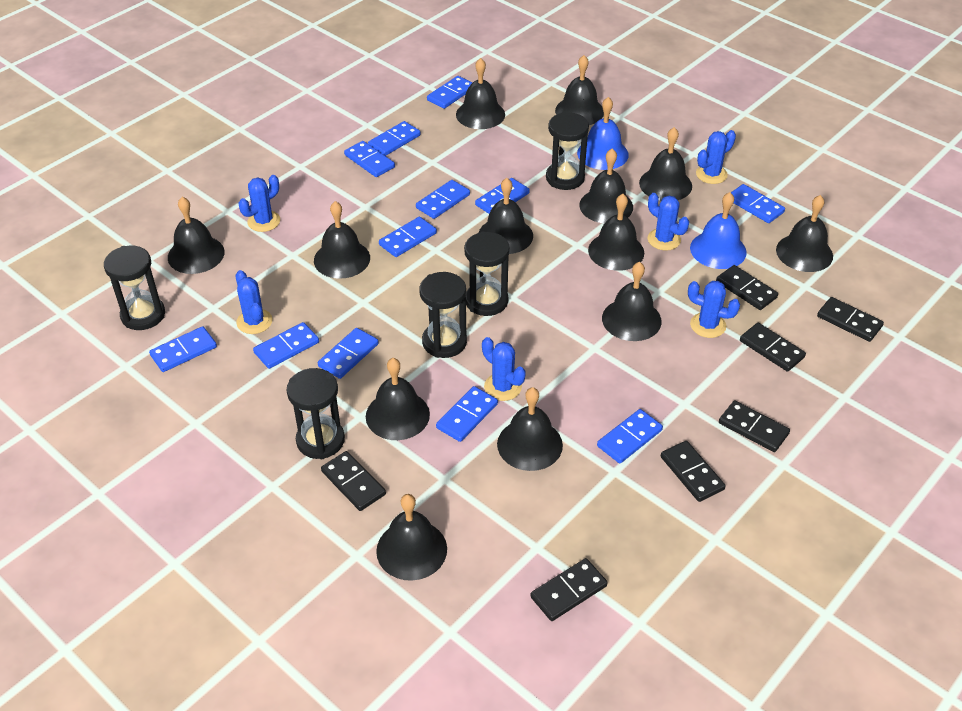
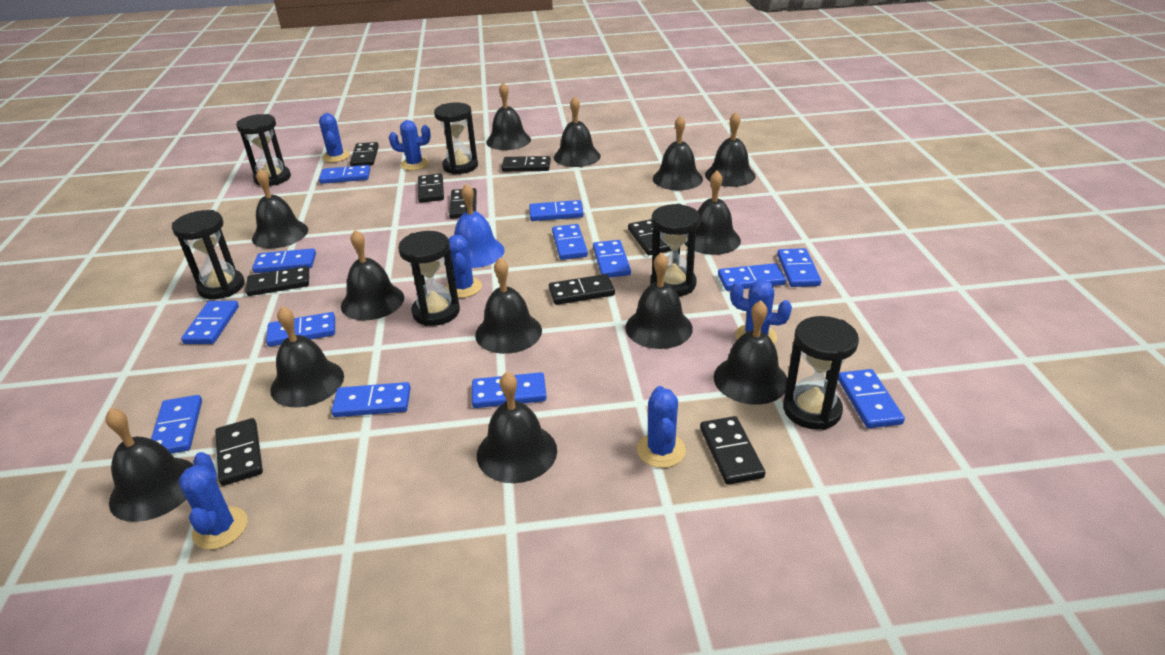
black domino: 7 -> 9
black hourglass: 5 -> 6
blue bell: 2 -> 1
blue domino: 12 -> 13

